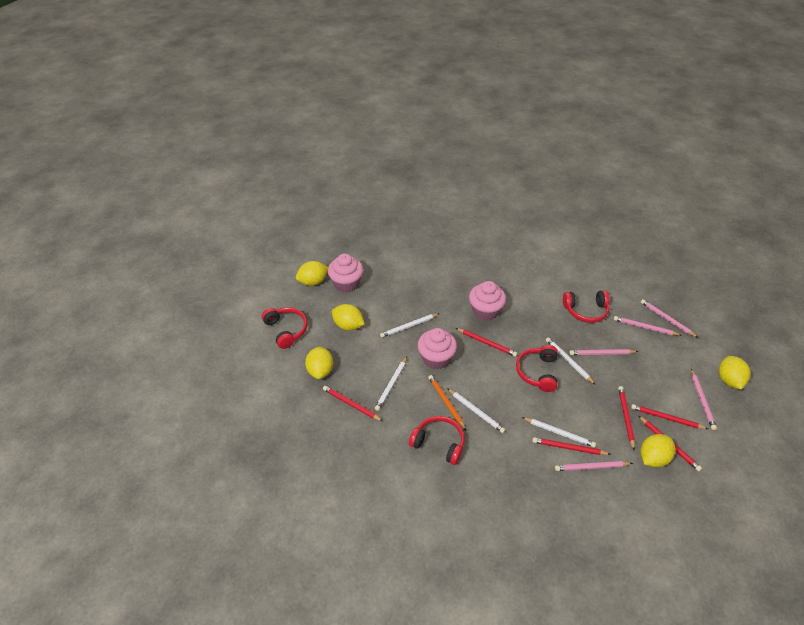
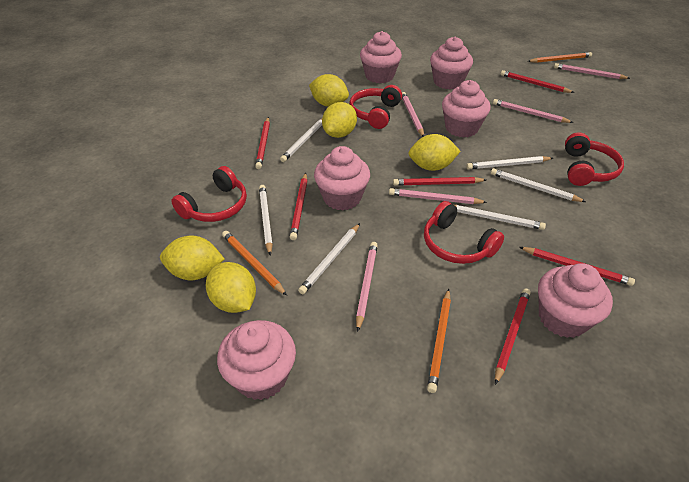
orange pencil: 1 -> 3
pink cupcake: 3 -> 6
white pencil: 5 -> 6

